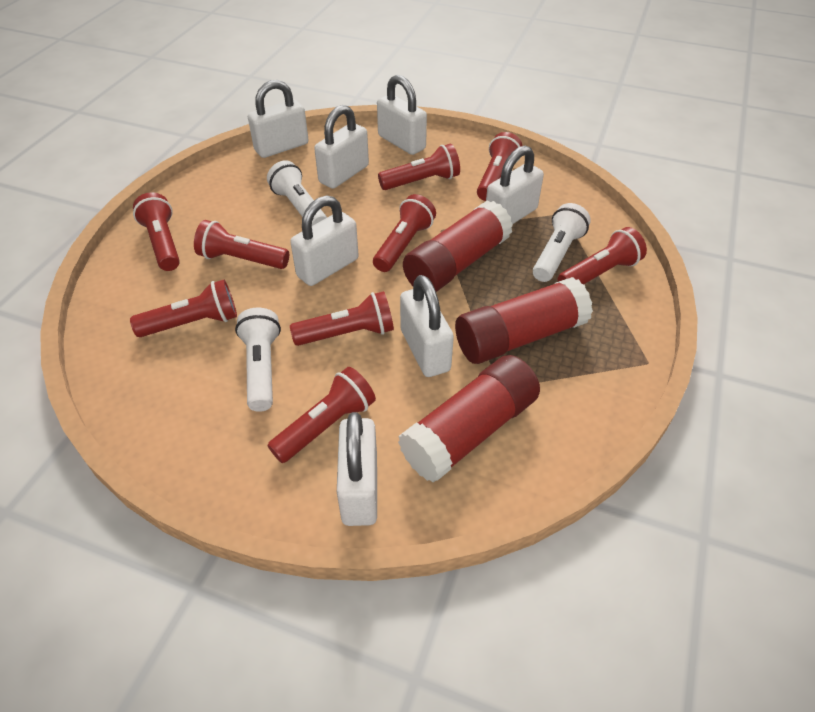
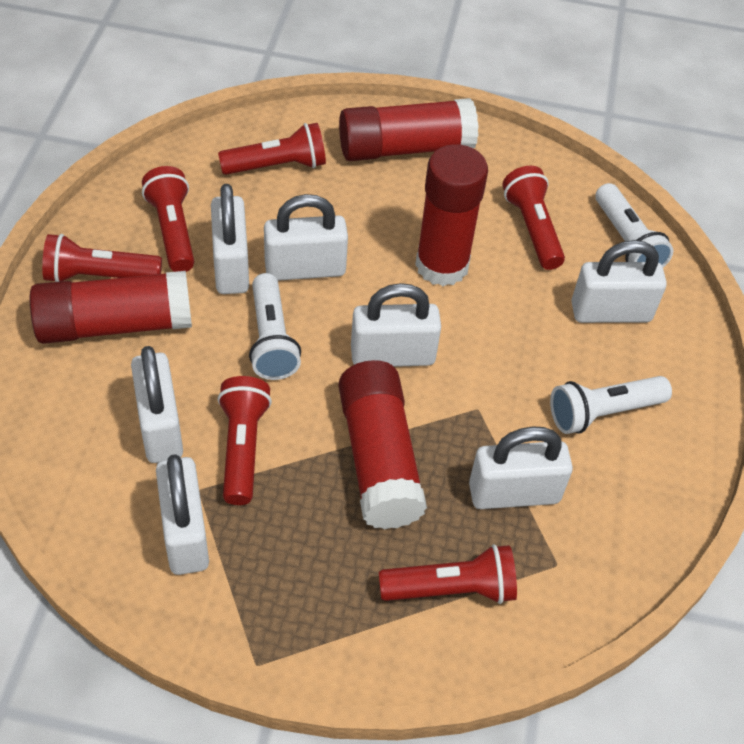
red flashlight: 9 -> 6
red glue stick: 3 -> 4

